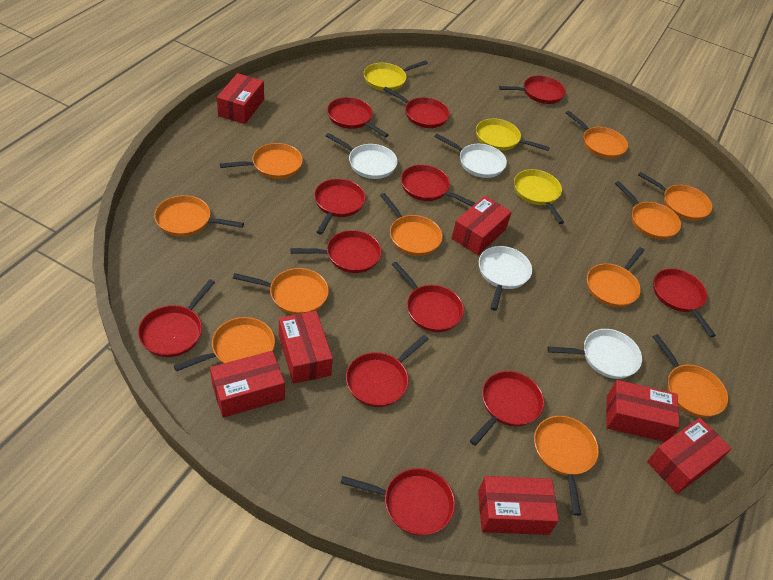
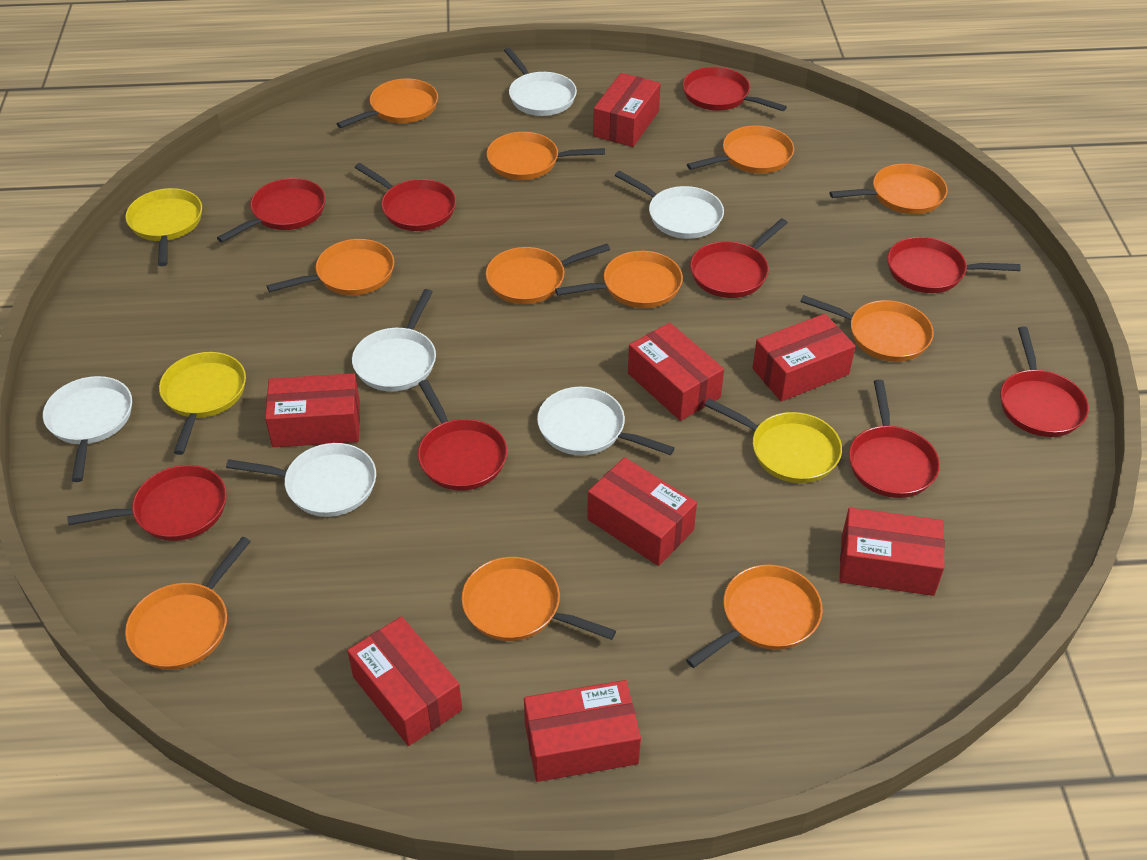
red box: 7 -> 8
red pan: 12 -> 9
white pan: 4 -> 6

